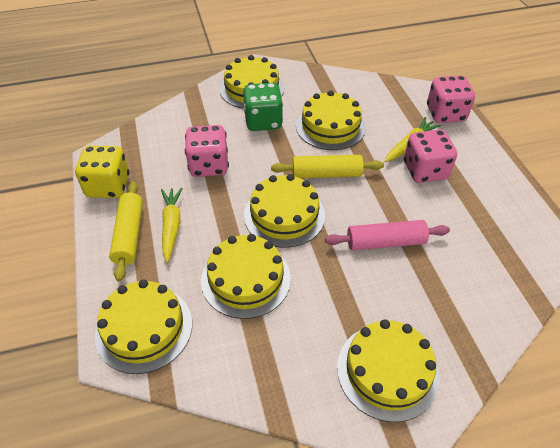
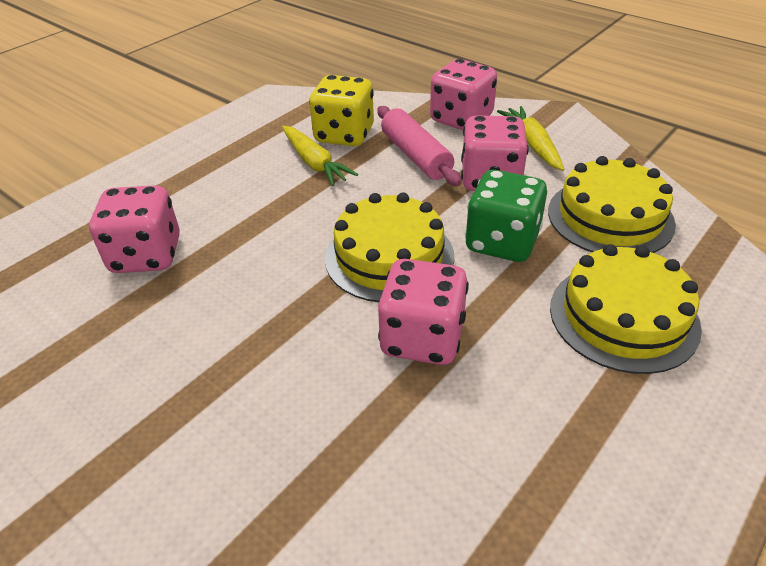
pink dice: 3 -> 4
yellow cake: 6 -> 3
yellow rolling pin: 2 -> 0

